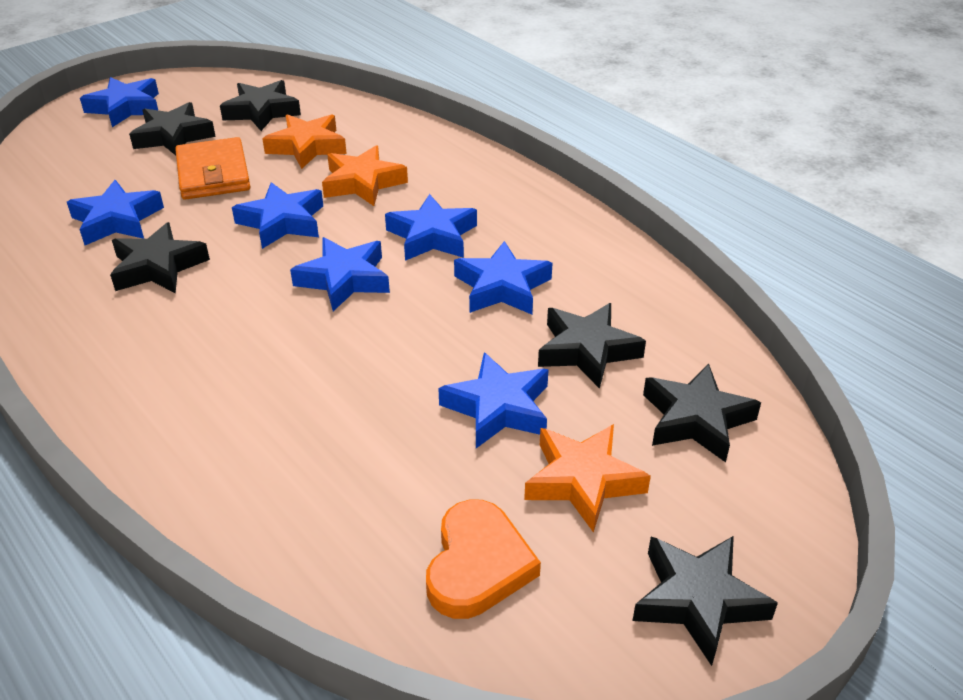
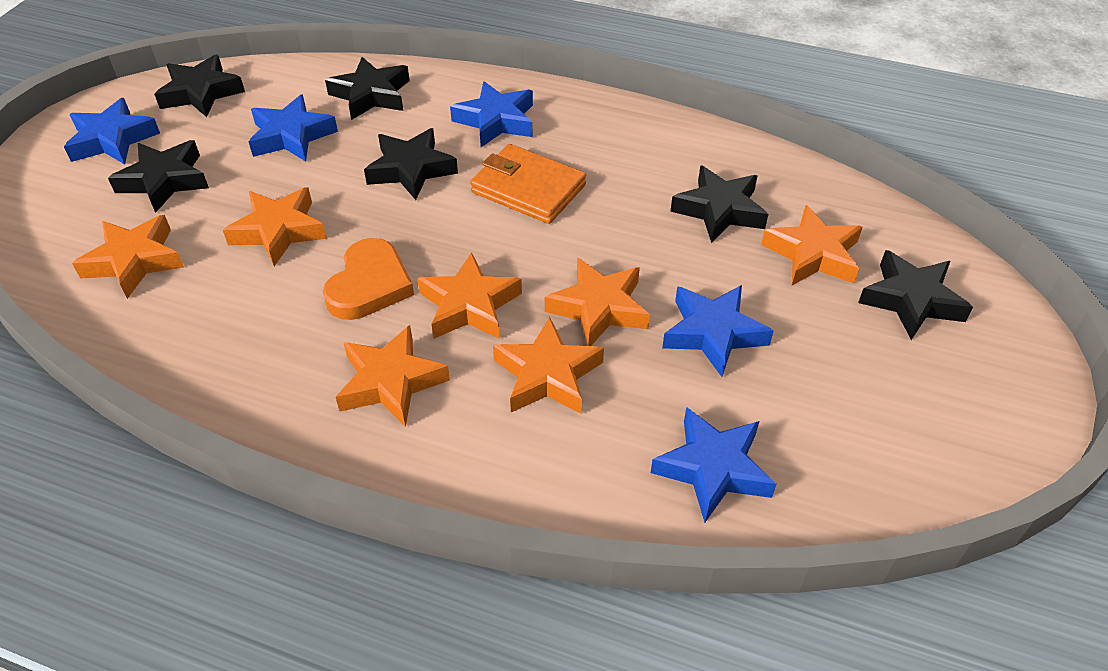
blue star: 7 -> 5
orange star: 3 -> 7

